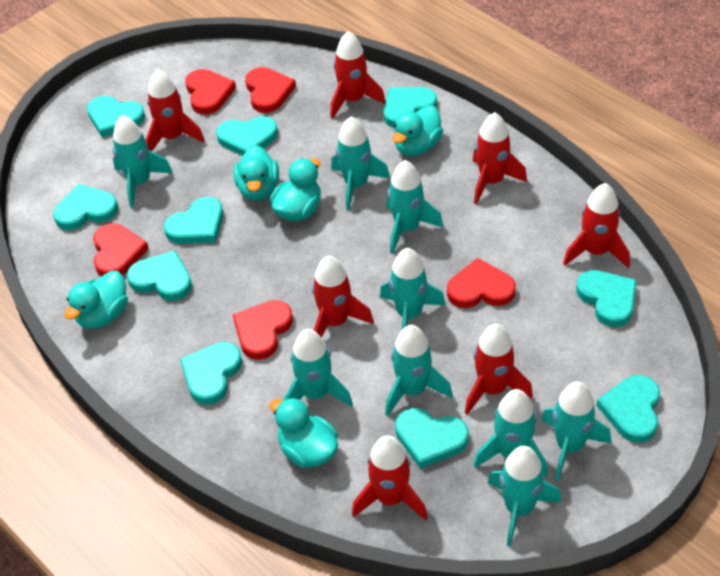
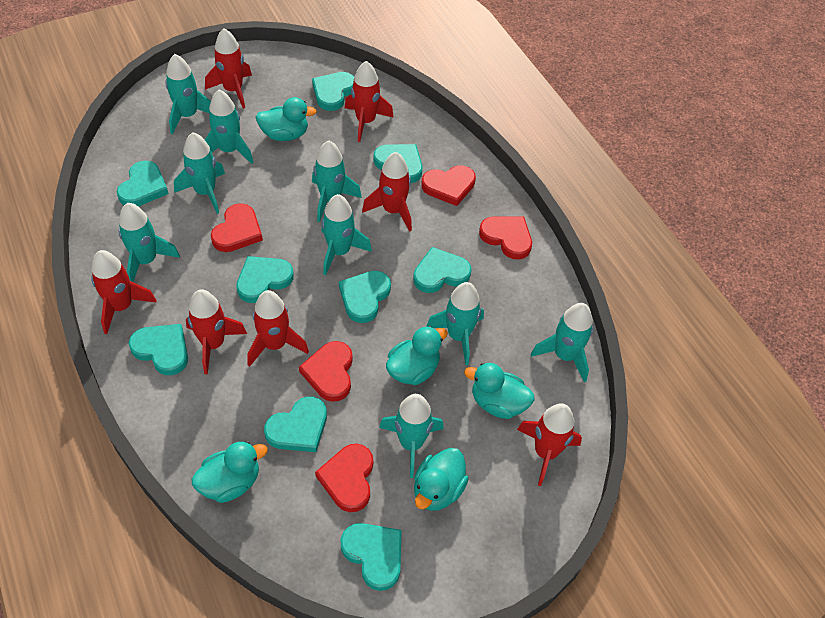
turquoise heart: 10 -> 9

